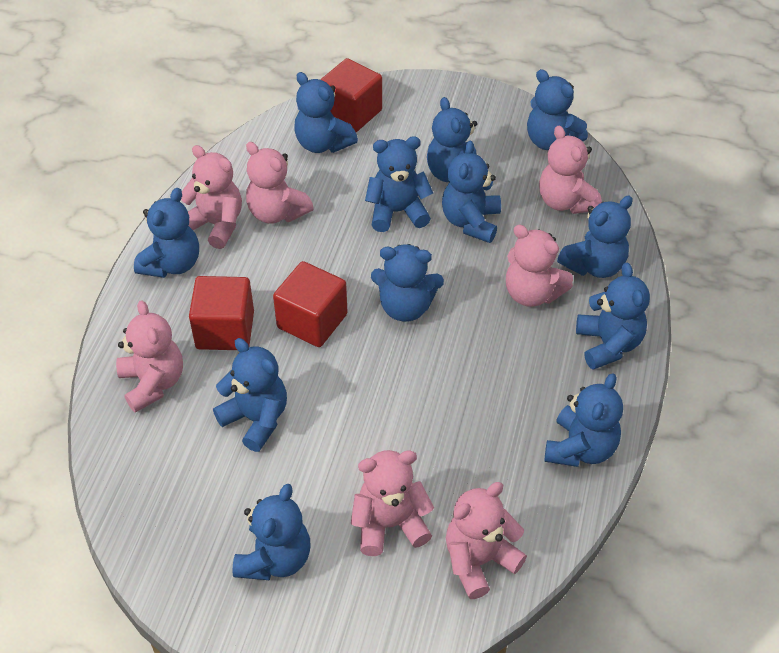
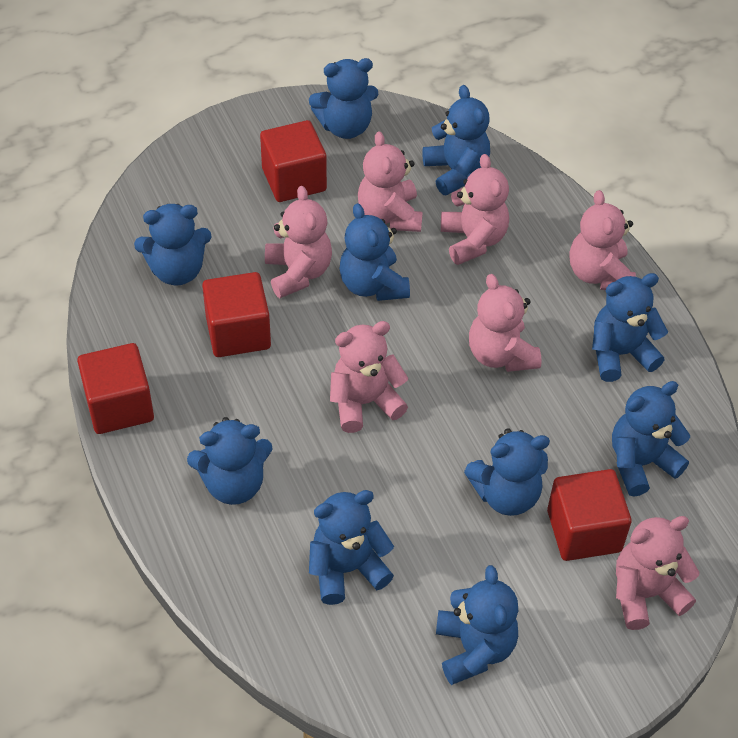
blue teddy bear: 12 -> 10
red cube: 3 -> 4

